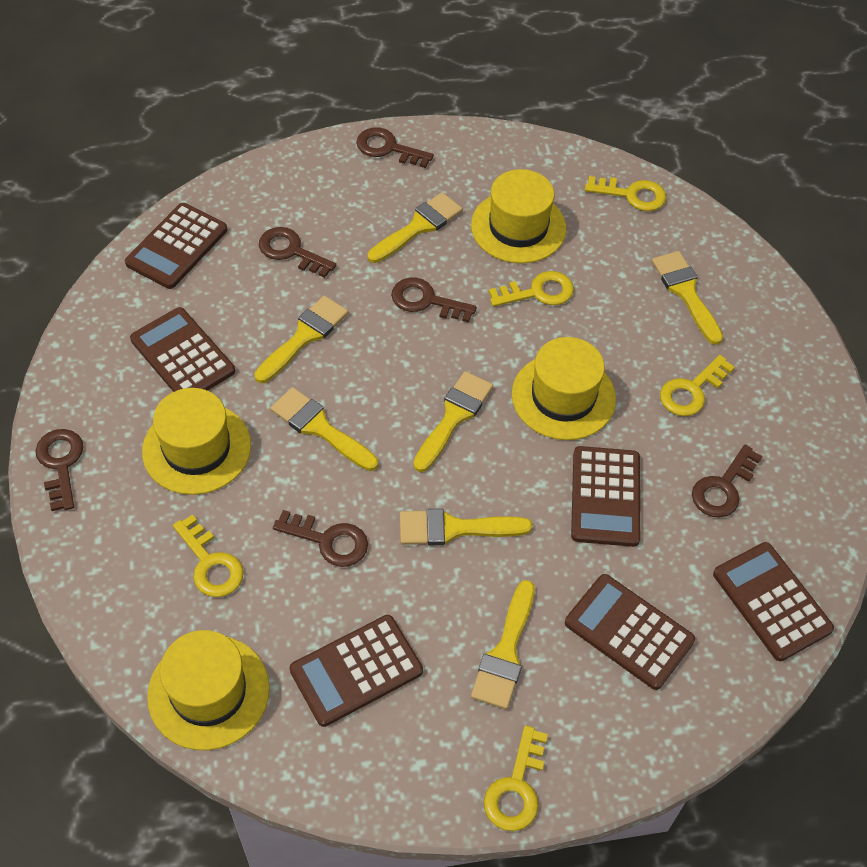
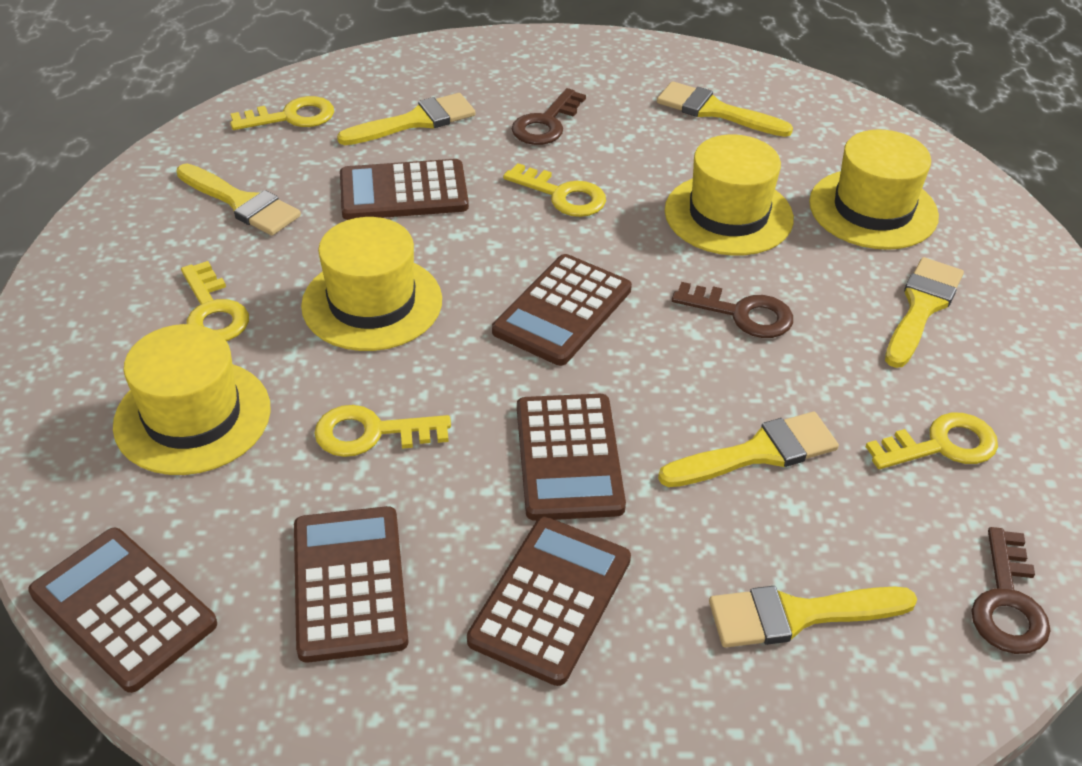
brown key: 6 -> 3
yellow brush: 7 -> 6

